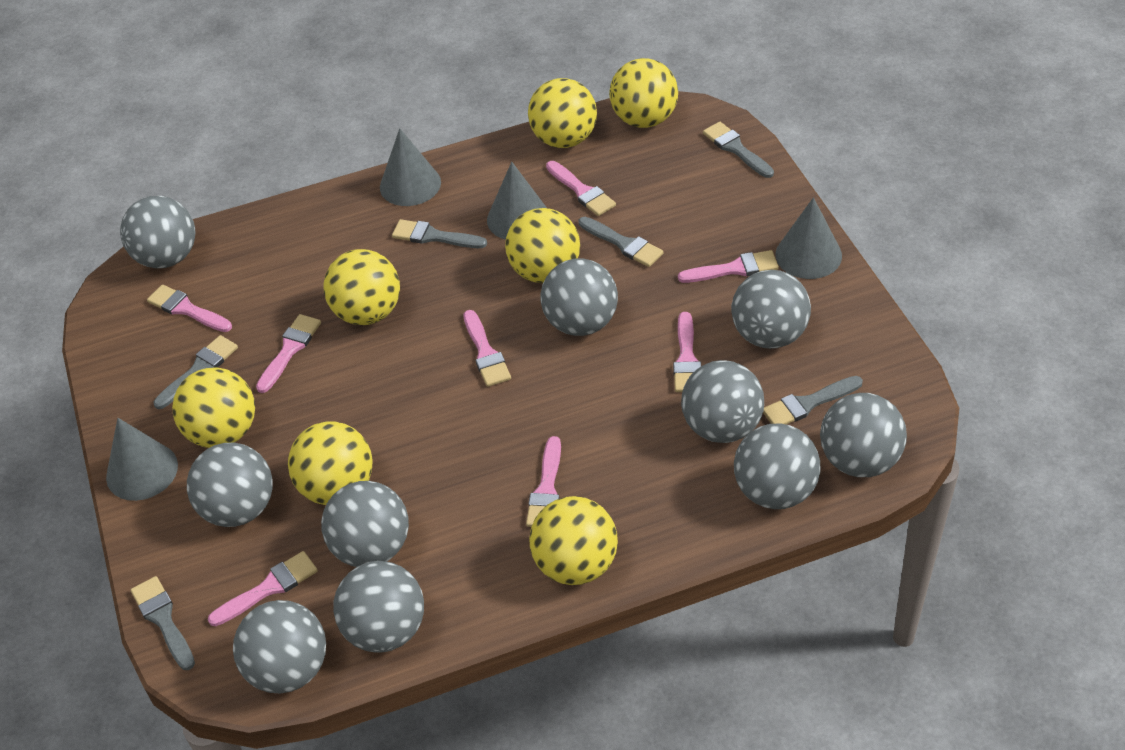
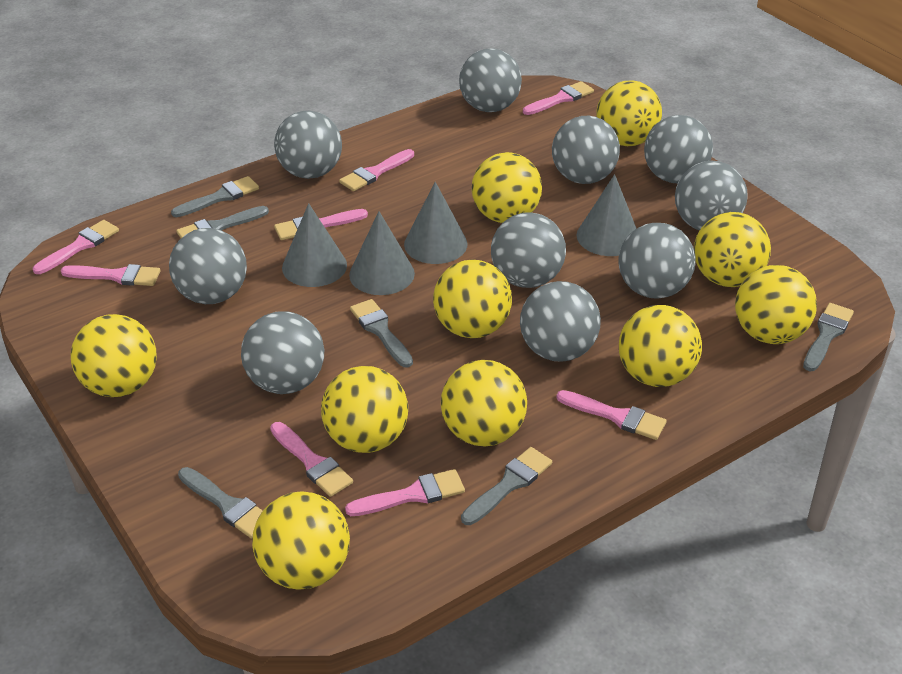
yellow ball: 7 -> 10

